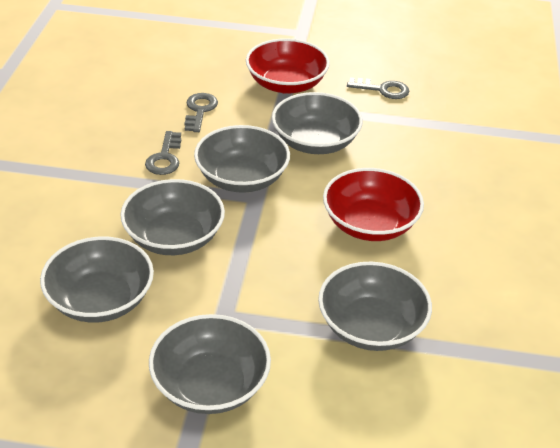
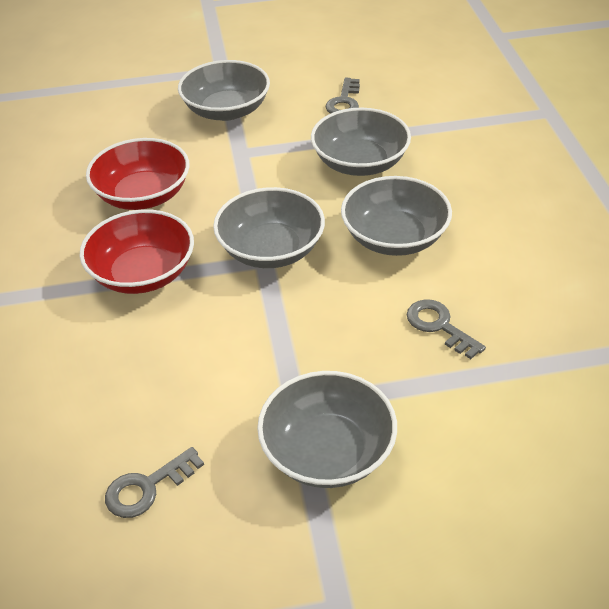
grey bowl: 6 -> 5

